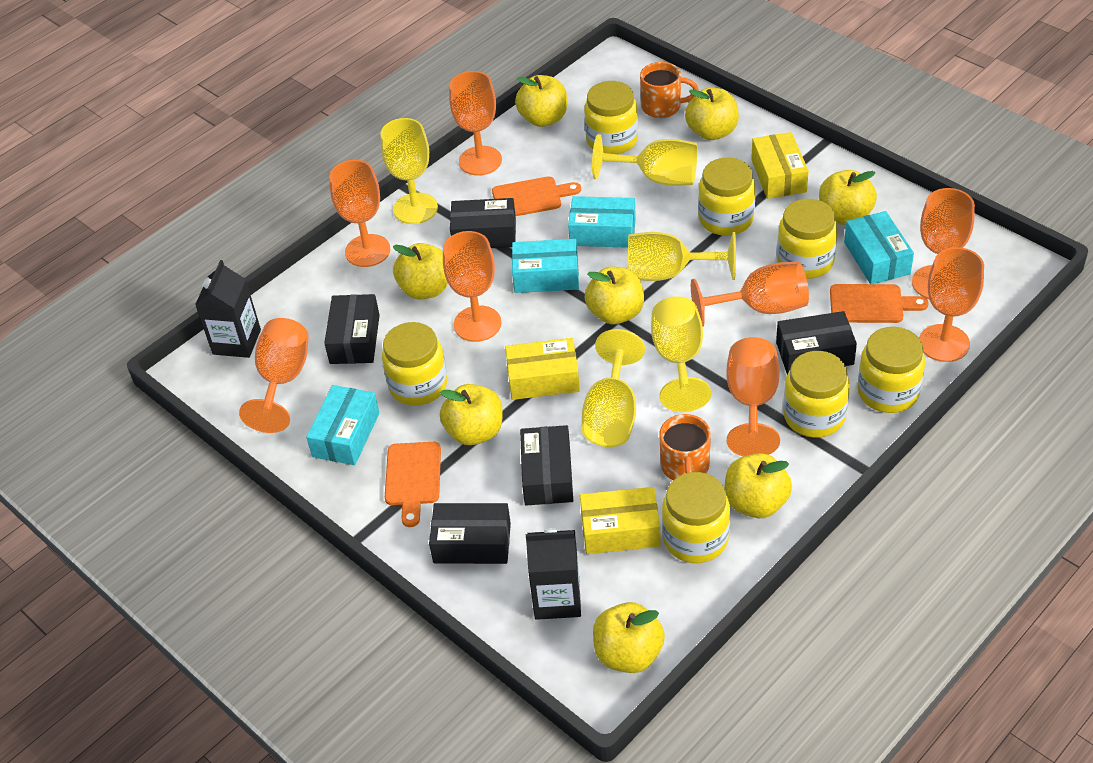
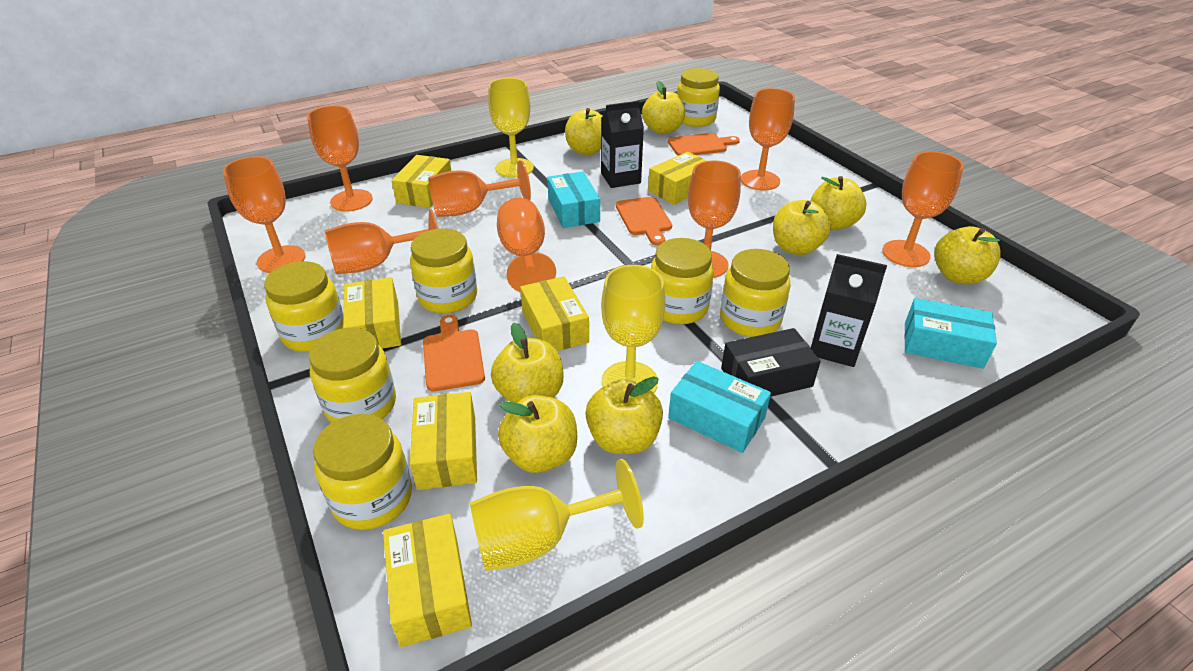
black box: 5 -> 1
orange mug: 2 -> 0
turquoise box: 4 -> 3
yellow box: 3 -> 6
yellow goblet: 5 -> 3

